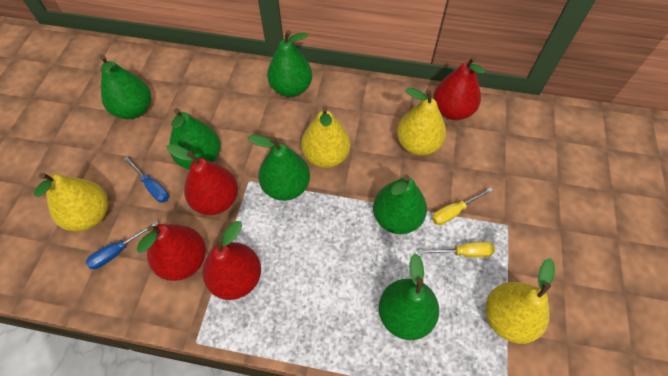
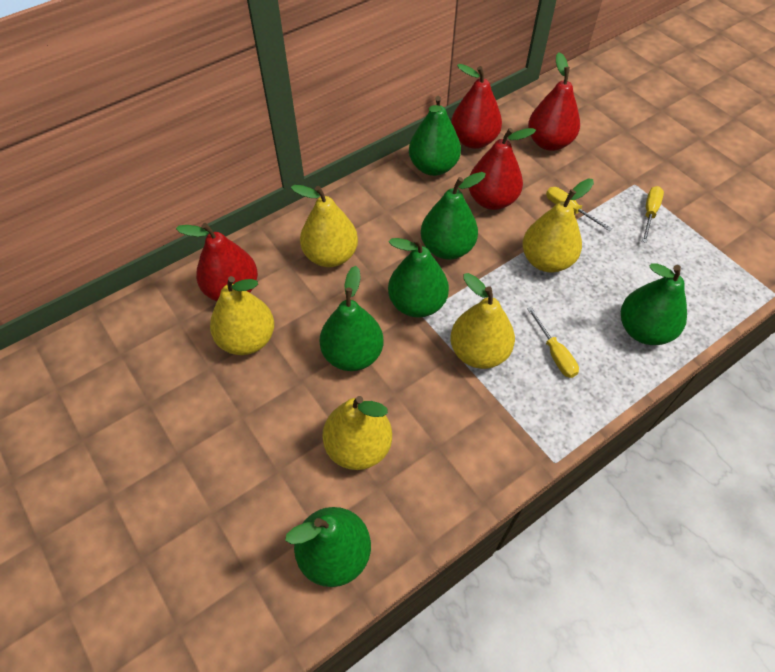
blue screwdriver: 2 -> 0
yellow pear: 4 -> 5
yellow screwdriver: 2 -> 3

